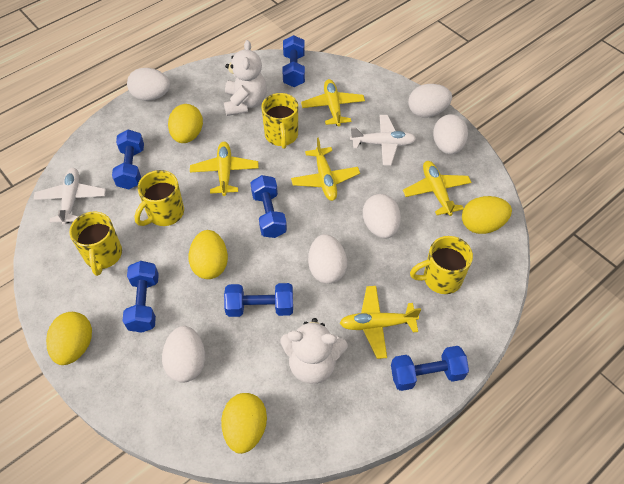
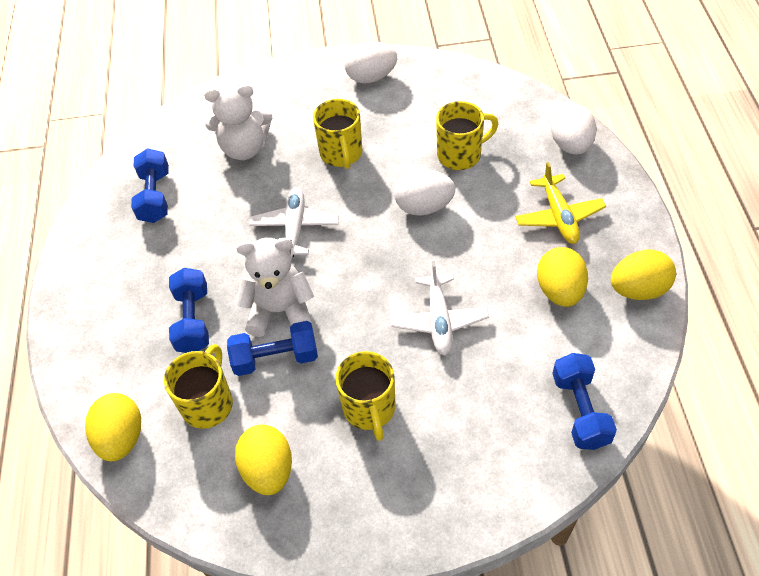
blue dumbbell: 6 -> 4
white egg: 6 -> 3
yellow egg: 5 -> 4
yellow plane: 5 -> 1

